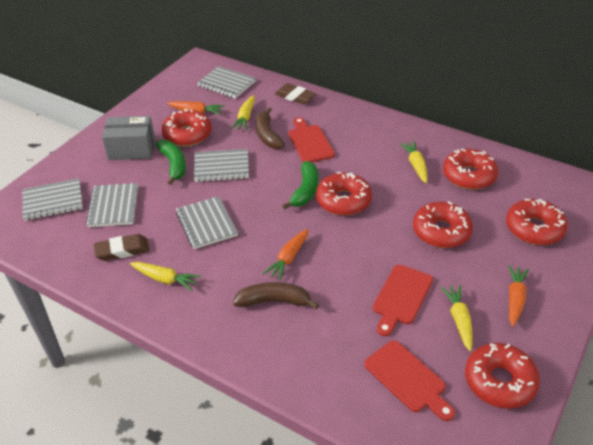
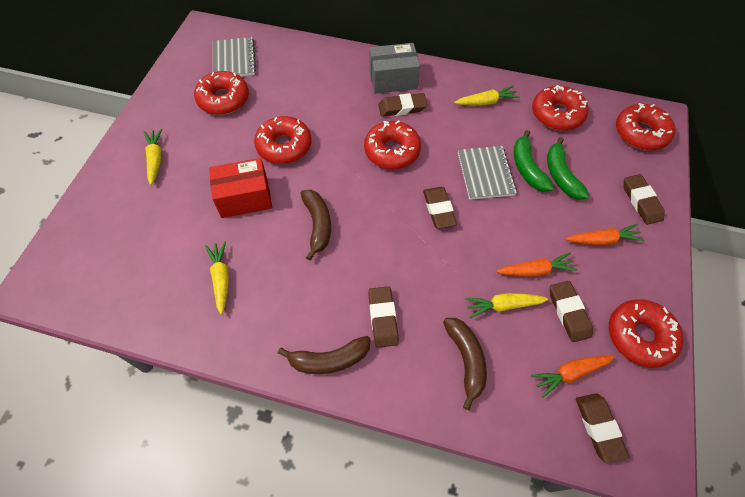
brown banana: 2 -> 3
brown eraser: 2 -> 6
grey notebook: 5 -> 2
red box: 0 -> 1
red cutting board: 3 -> 0

